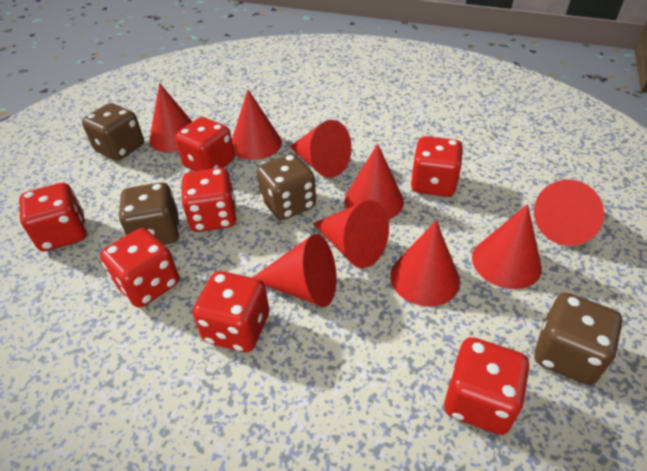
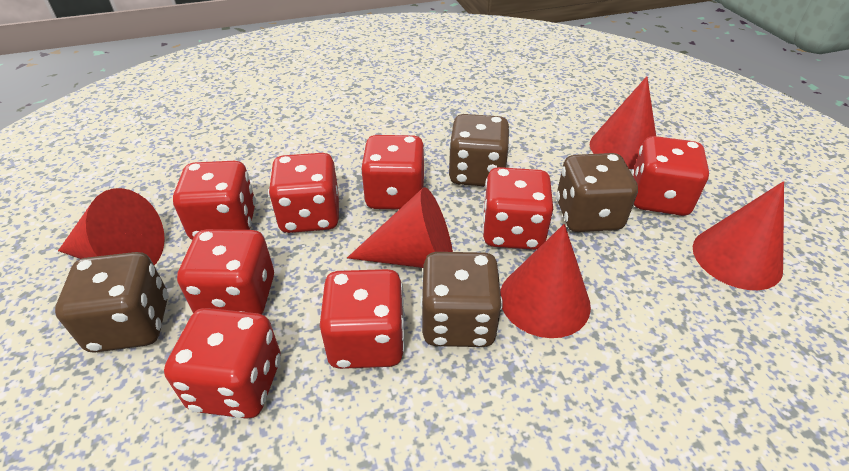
red cone: 9 -> 5
red dice: 7 -> 8

